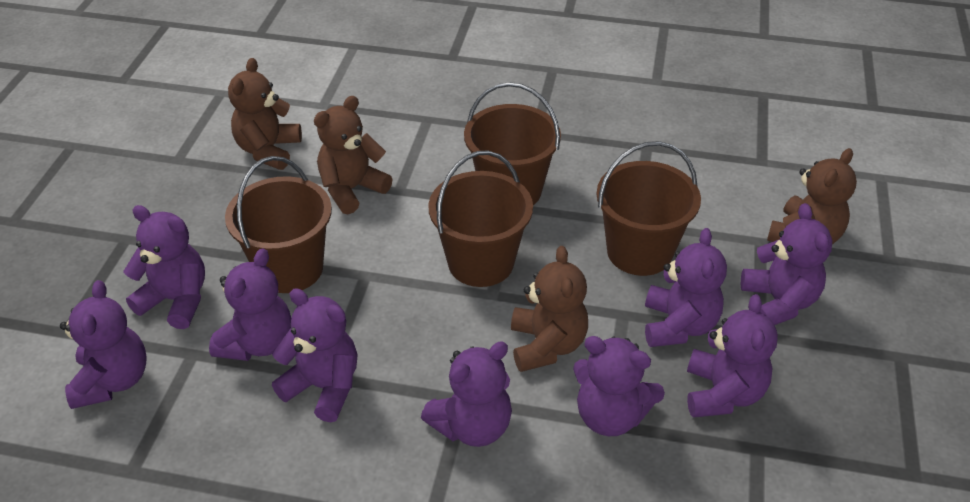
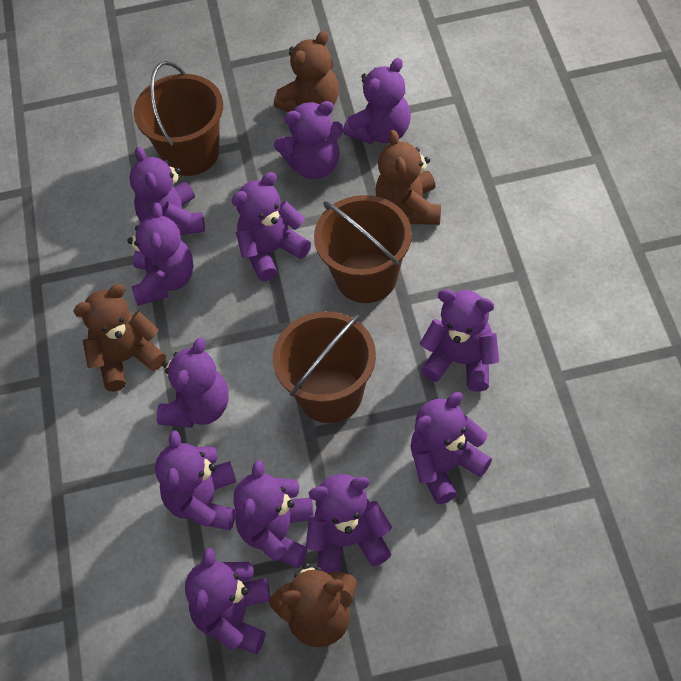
brown bucket: 4 -> 3
purple teddy bear: 9 -> 12

